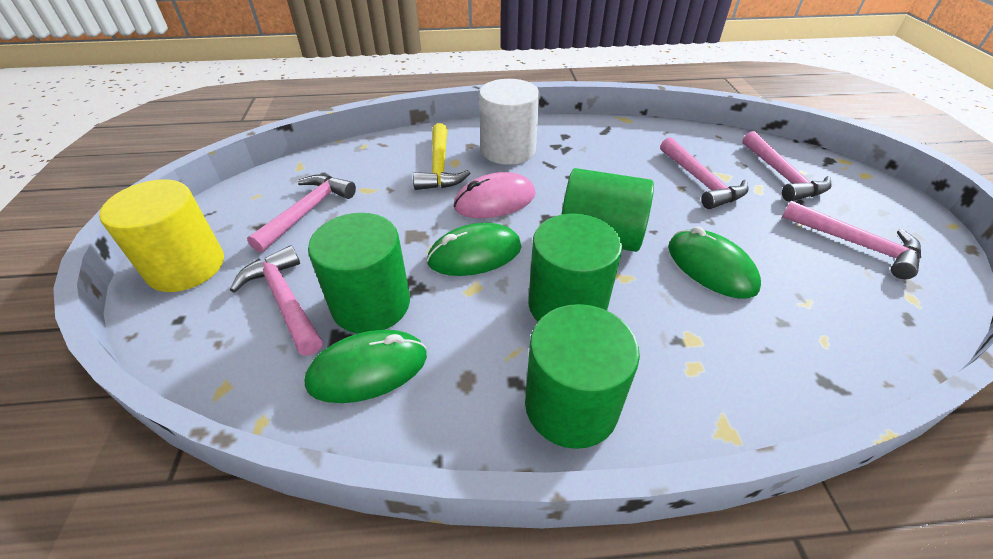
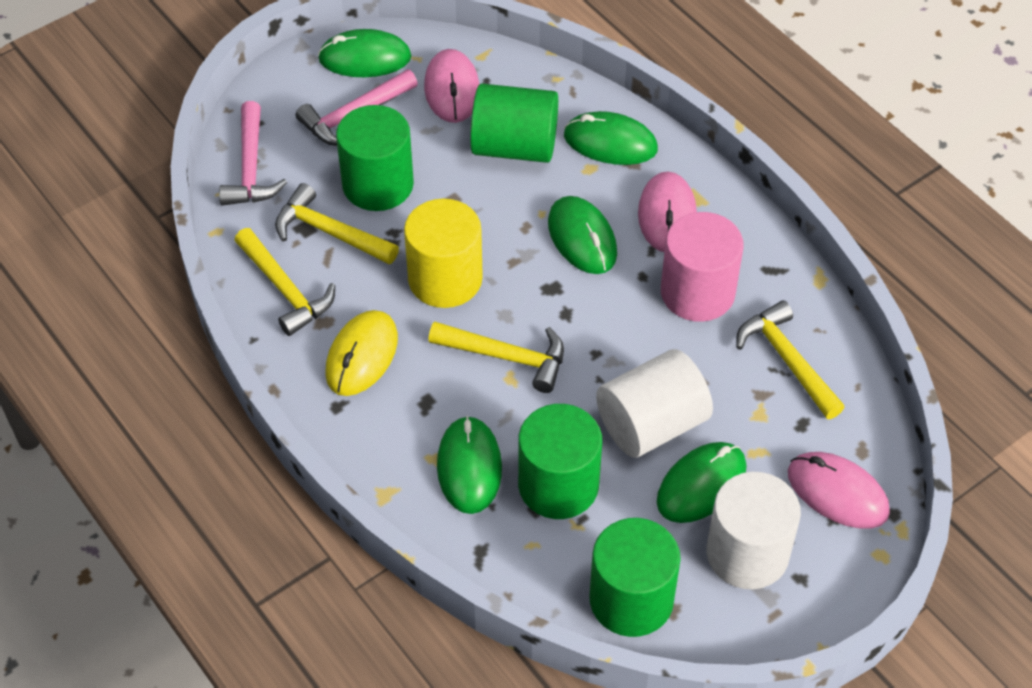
green mouse: 3 -> 5
pink cylinder: 0 -> 1
pink hammer: 5 -> 2
pink mouse: 1 -> 3
white cylinder: 1 -> 2
yellow hammer: 1 -> 4
yellow mouse: 0 -> 1

